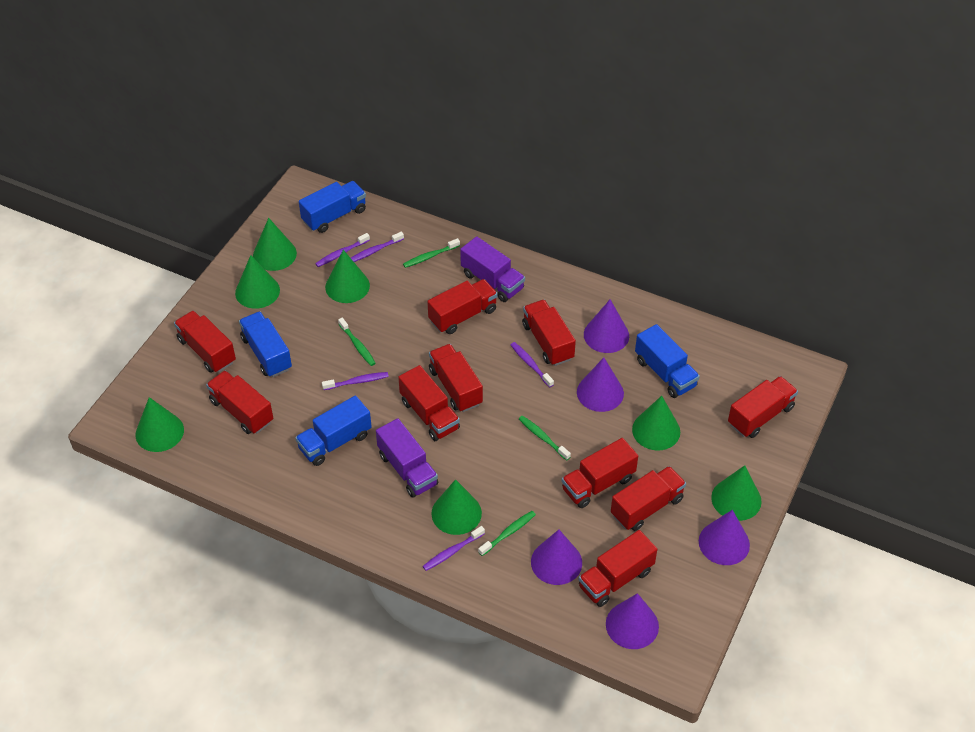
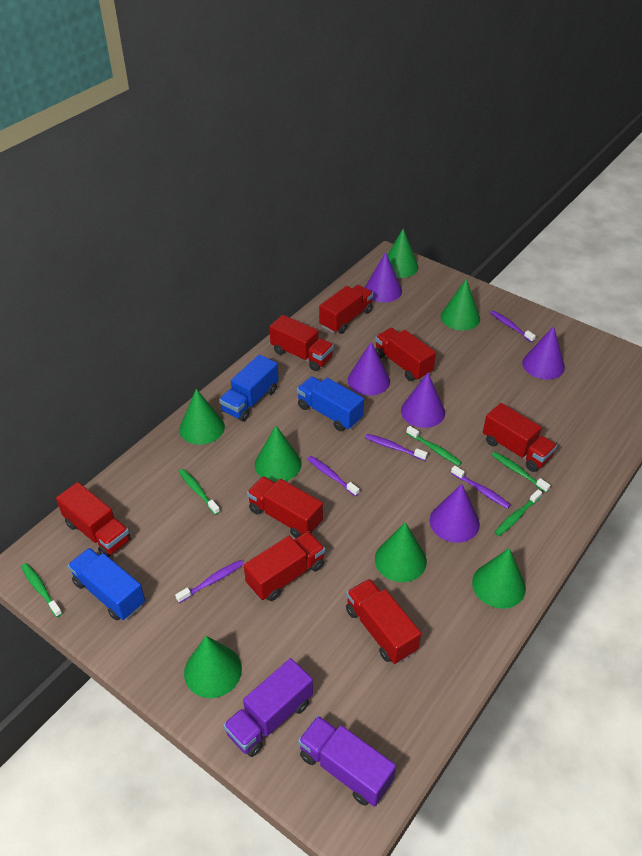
blue truck: 4 -> 3
green toothbrush: 4 -> 5
red truck: 10 -> 8

